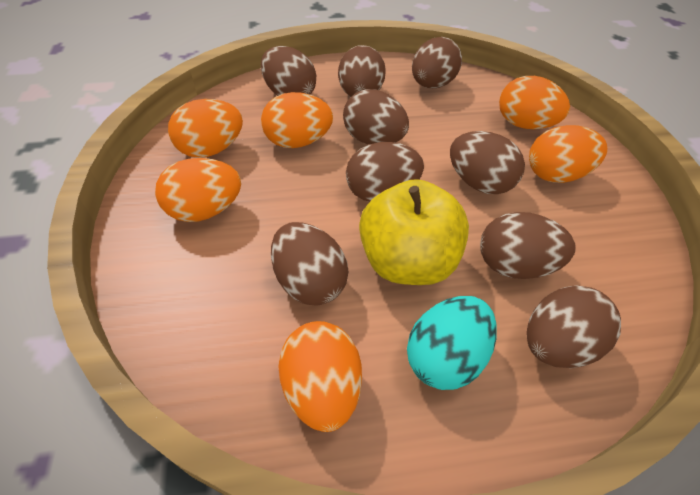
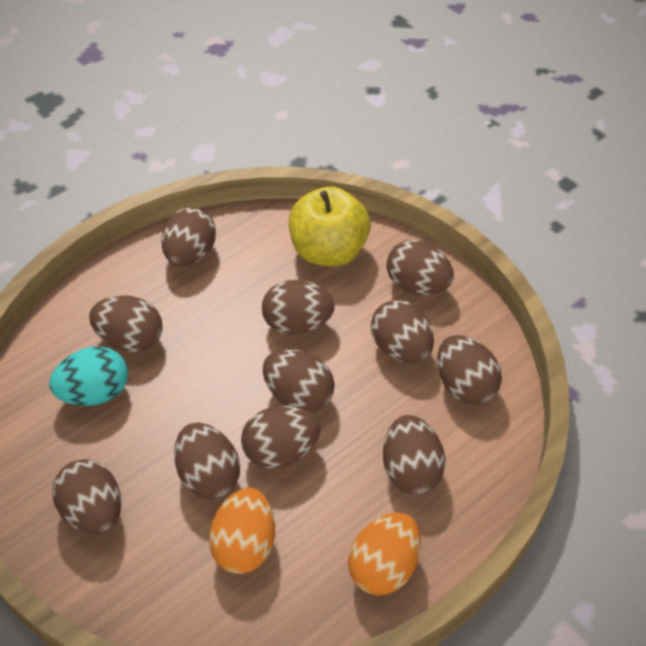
brown egg: 9 -> 11
orange egg: 6 -> 2

